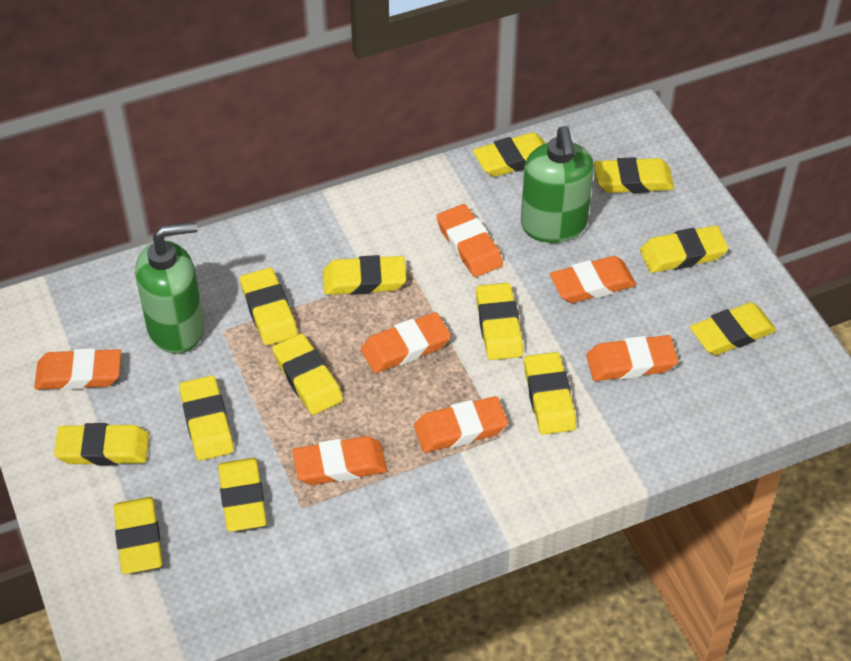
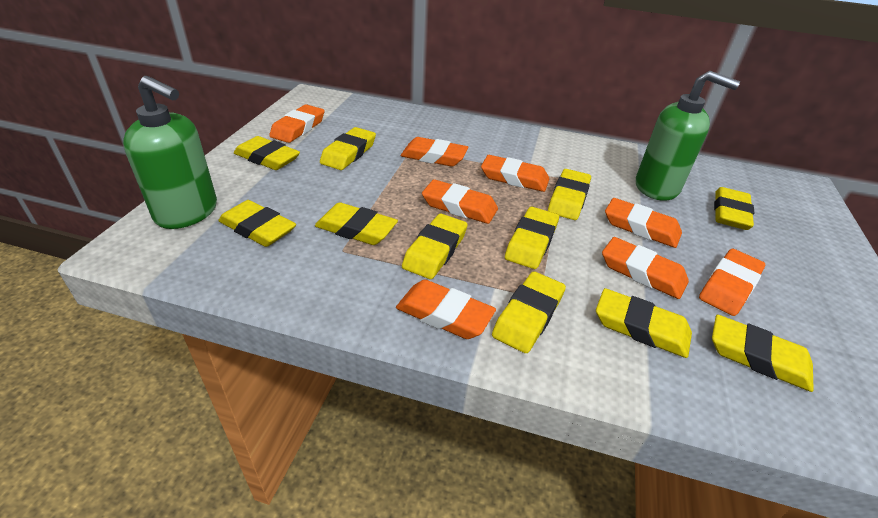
orange eraser: 7 -> 8
yellow eraser: 13 -> 11

